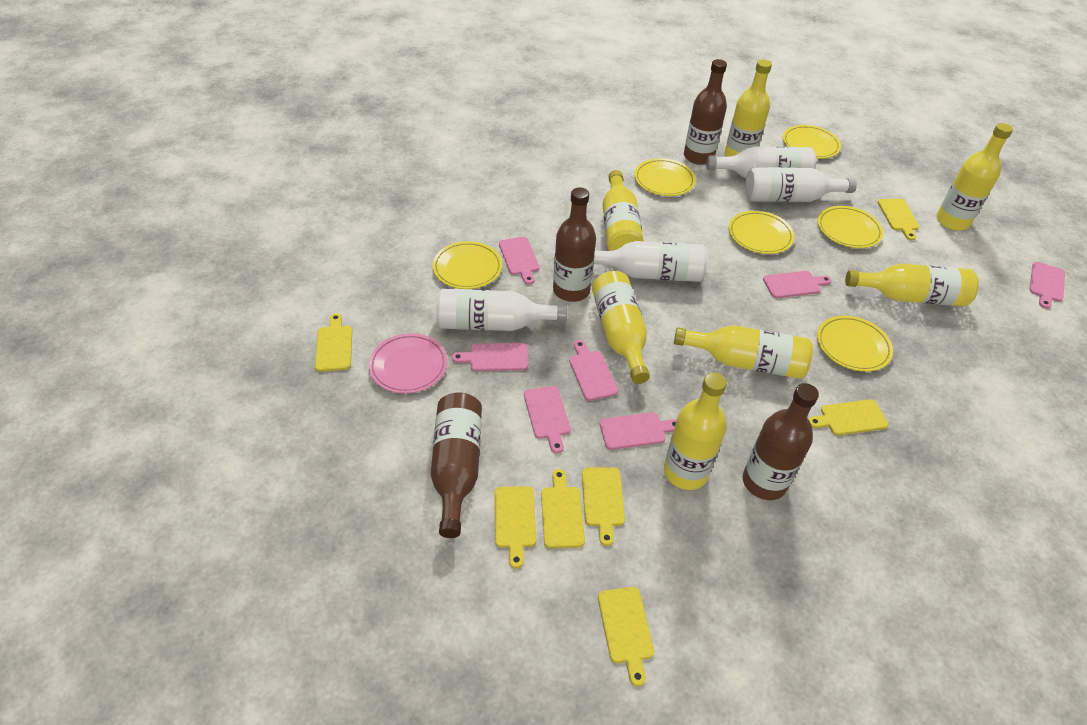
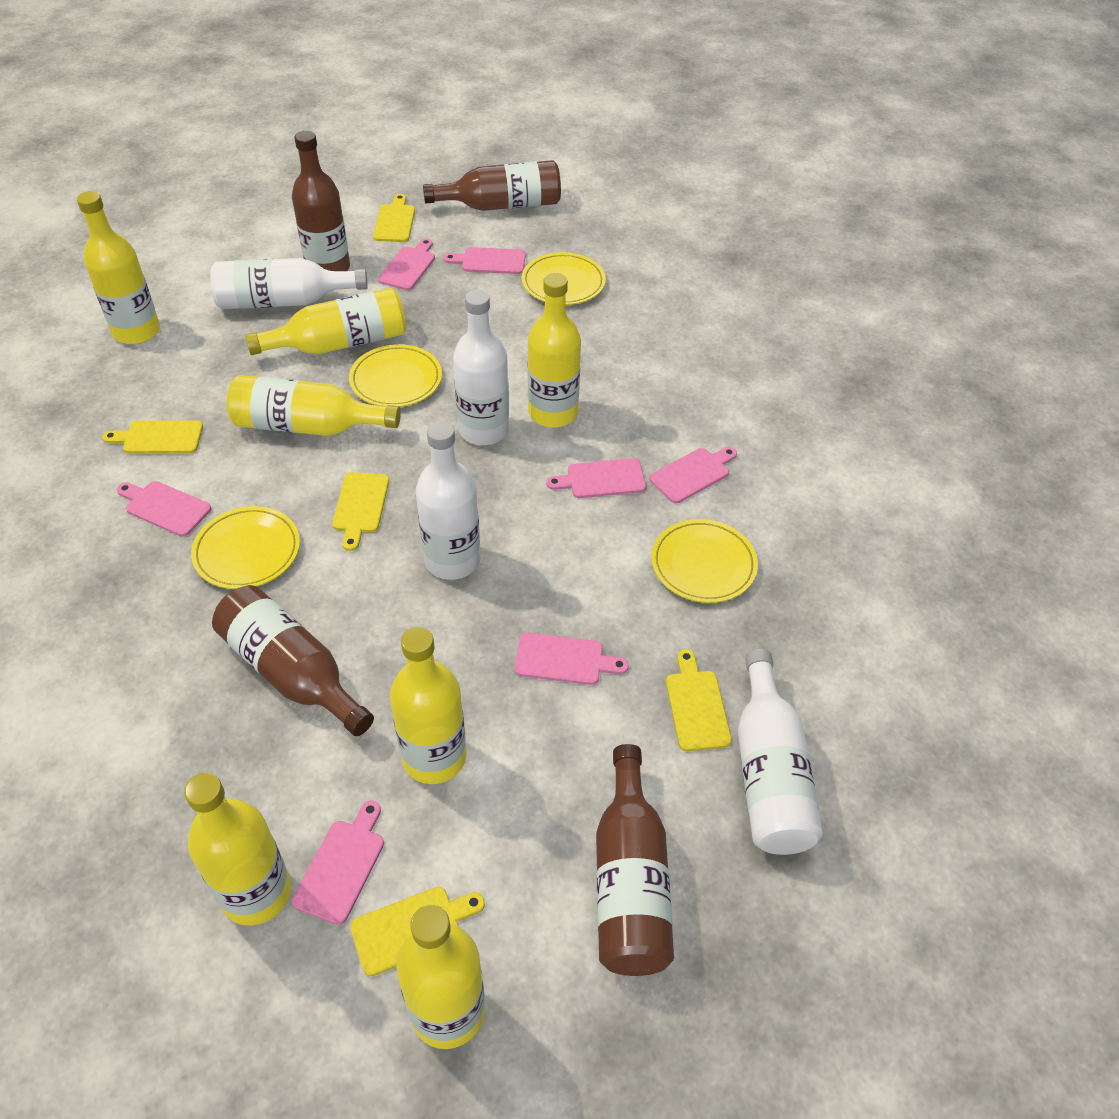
pink plate: 1 -> 0
yellow cutting board: 7 -> 5
yellow plate: 6 -> 4

